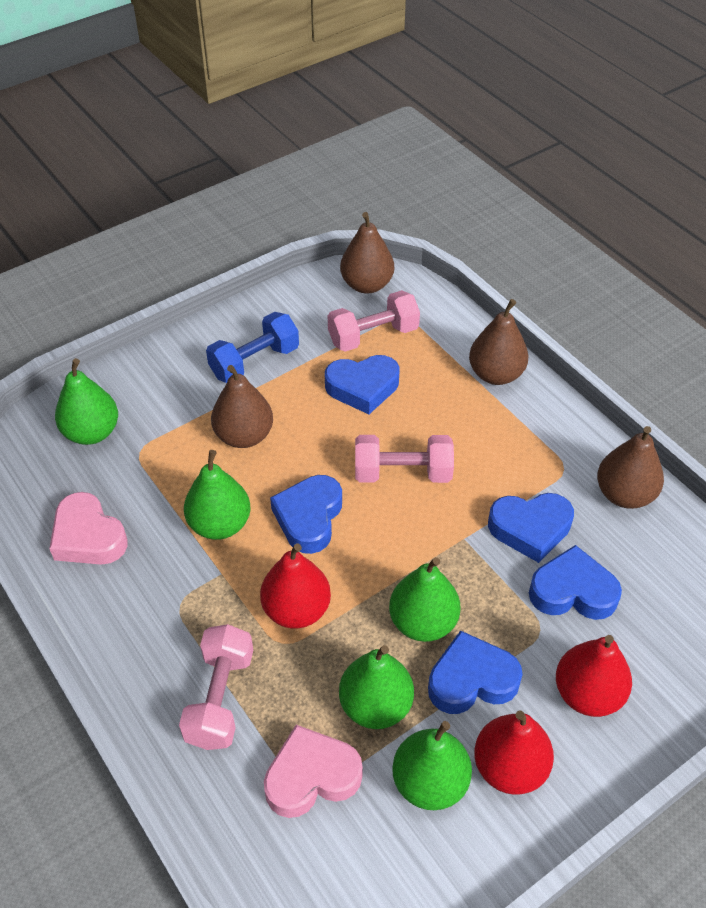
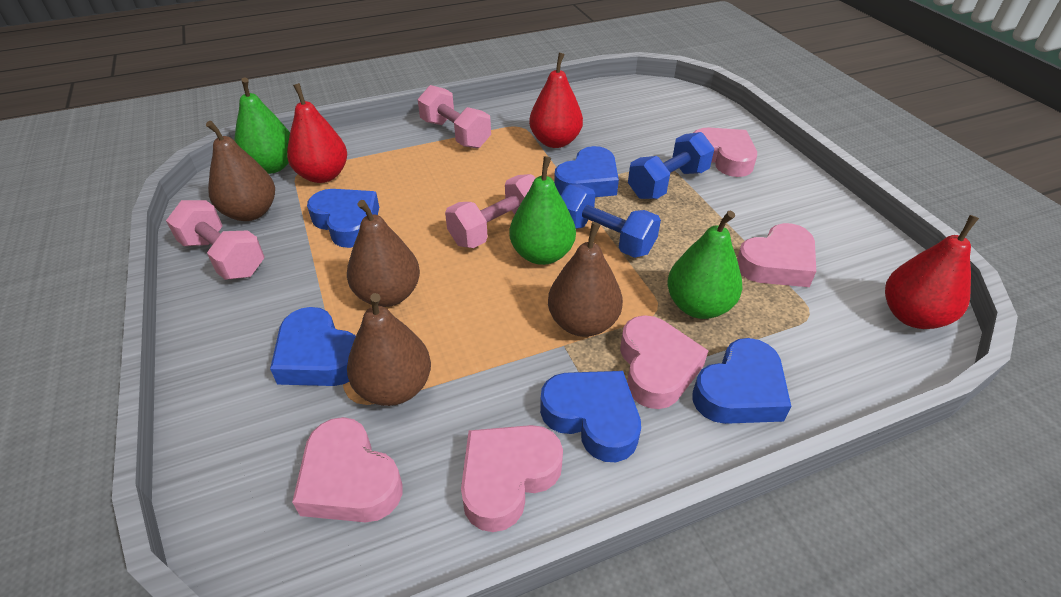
blue dumbbell: 1 -> 2
green pear: 5 -> 3
pink heart: 2 -> 5

